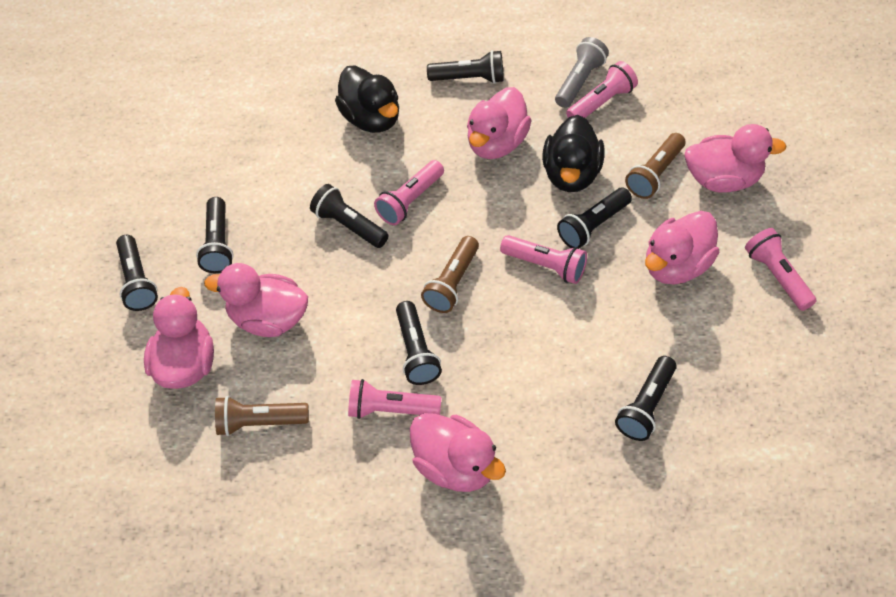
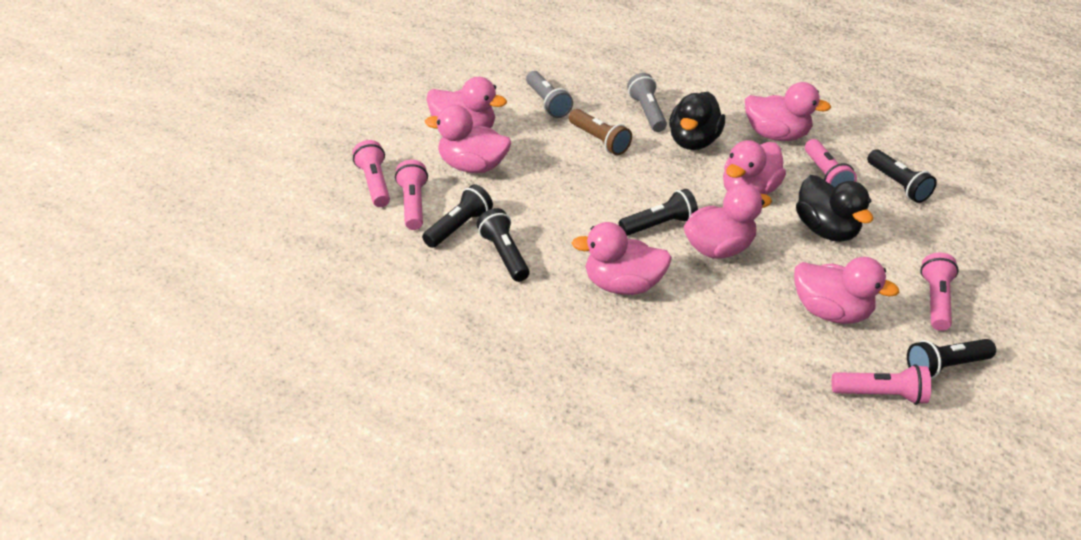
black flashlight: 7 -> 5
brown flashlight: 3 -> 1
grey flashlight: 1 -> 2
pink duck: 6 -> 7

